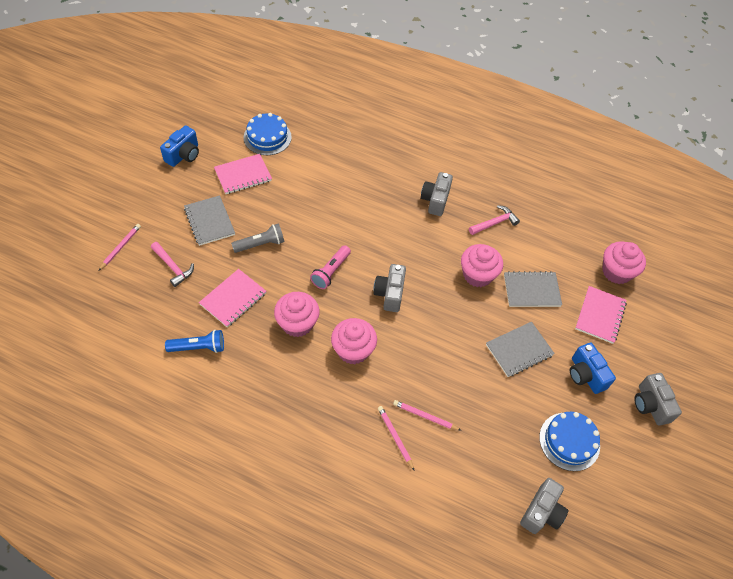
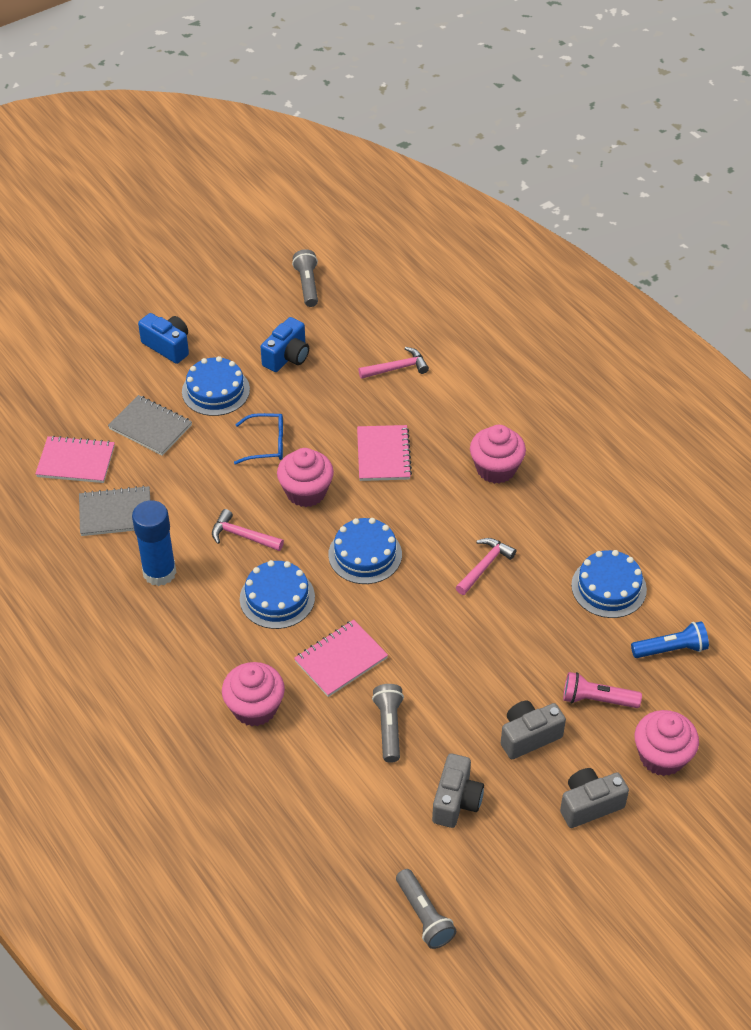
blue cake: 2 -> 4
blue glasses: 0 -> 1
blue glue stick: 0 -> 1
grey camera: 4 -> 3
grey flashlight: 1 -> 3
grey notebook: 3 -> 2
pink hammer: 2 -> 3
pink pencil: 3 -> 0

